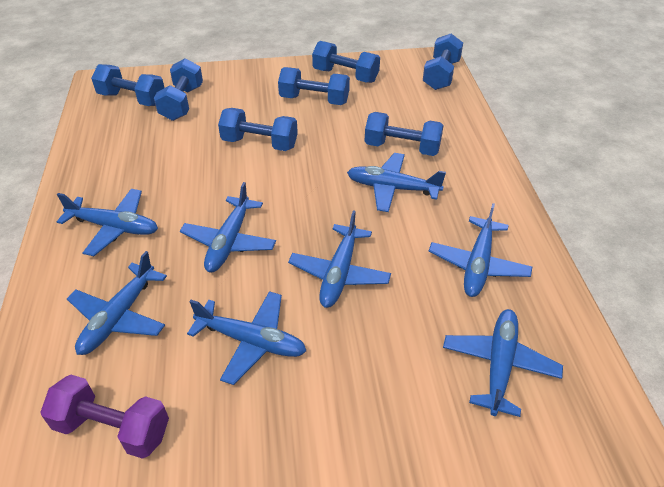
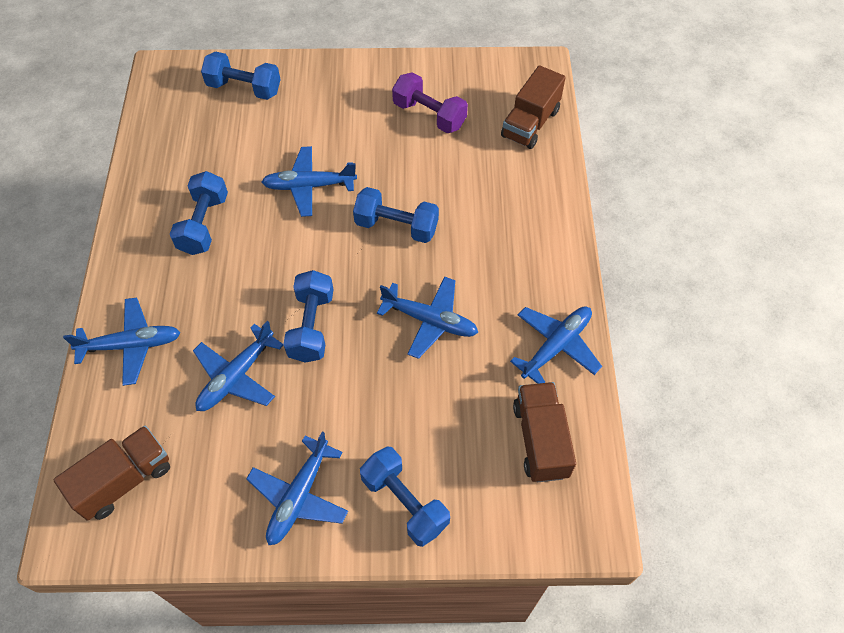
blue dumbbell: 7 -> 5
blue plane: 8 -> 6
brown truck: 0 -> 3

